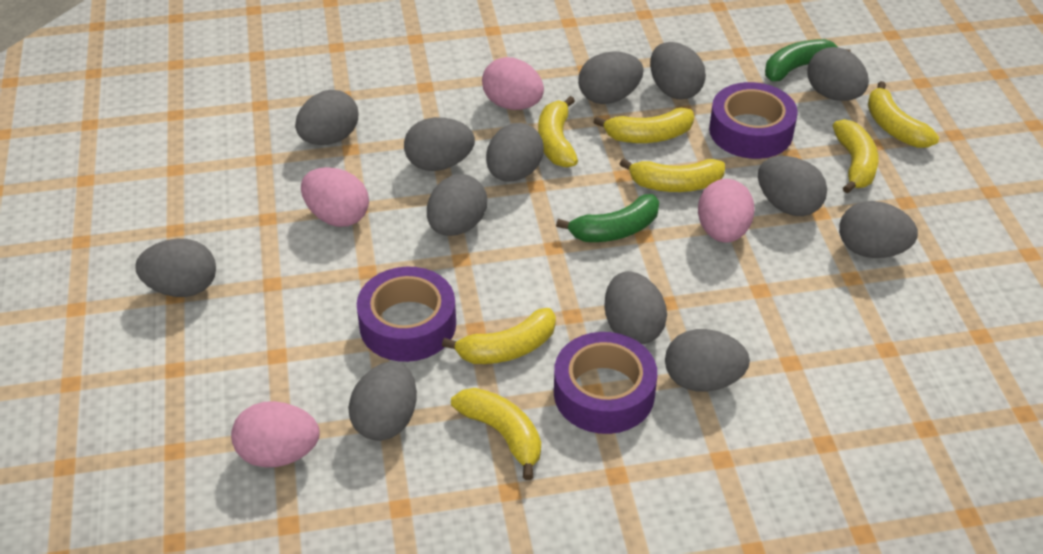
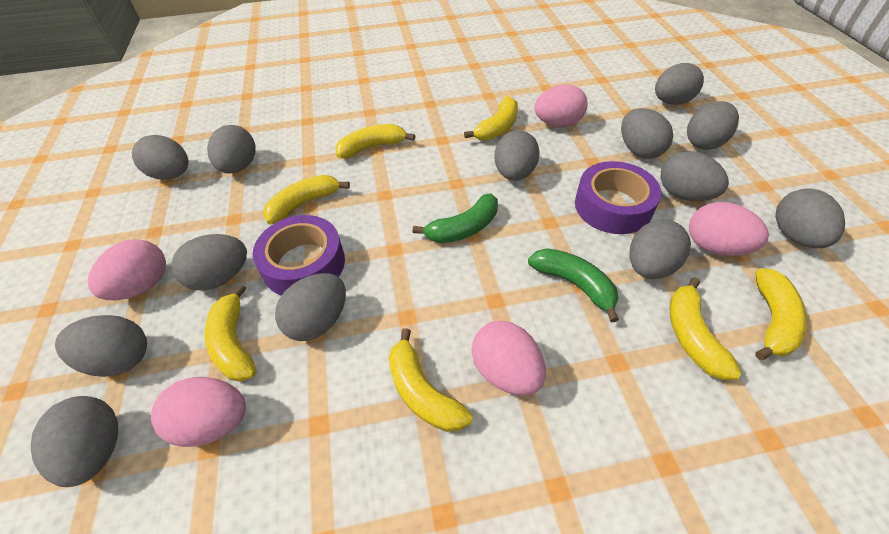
pink egg: 4 -> 5
purple tape: 3 -> 2

